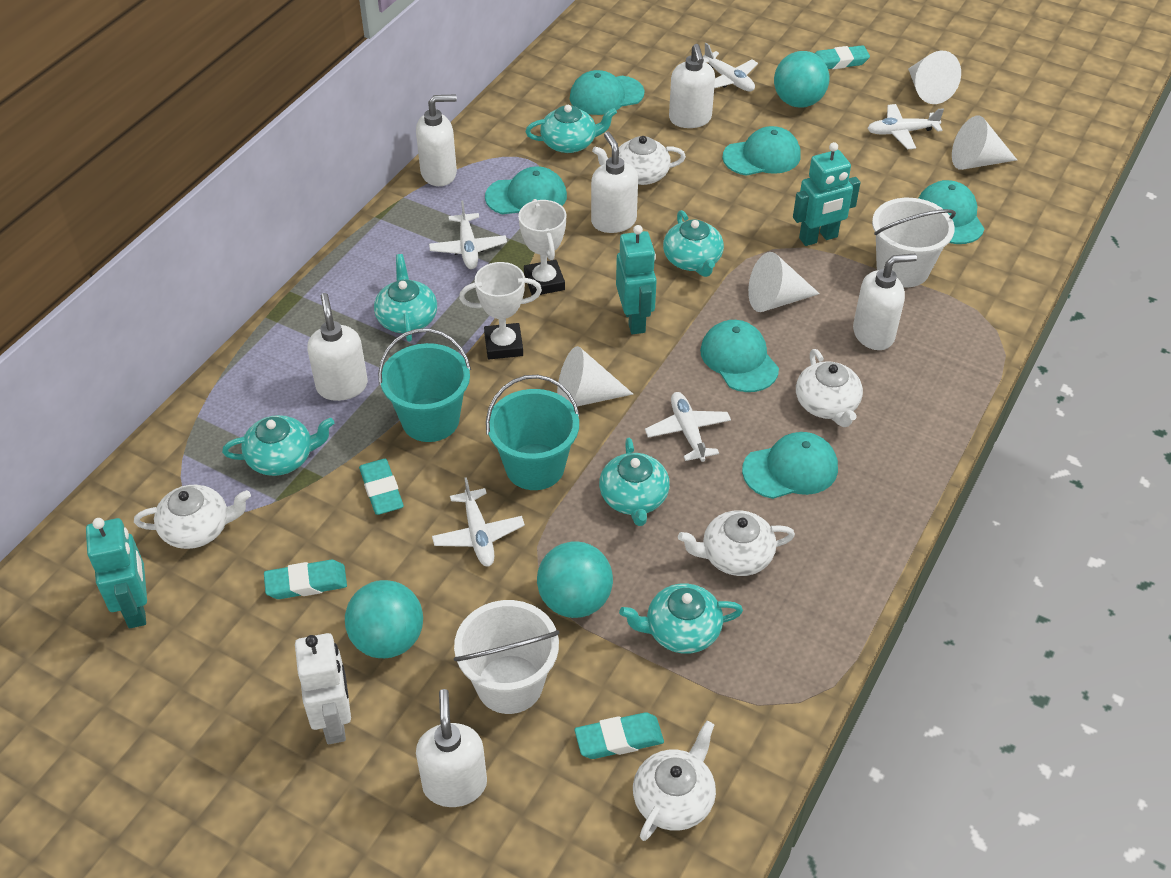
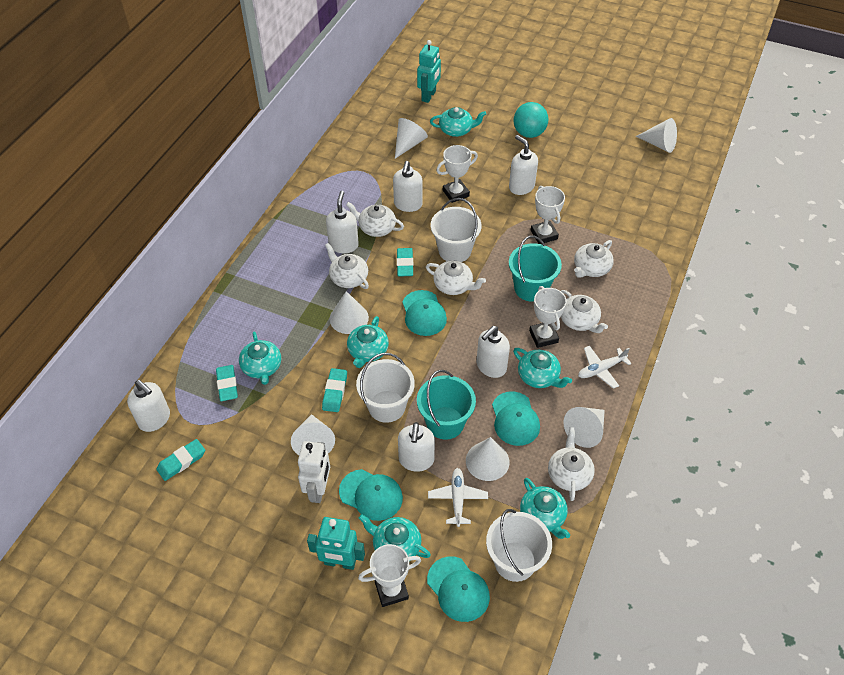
turquoise ball: 3 -> 1
turquoise cap: 6 -> 4
turquoise robot: 3 -> 2
white bucket: 2 -> 3
white cone: 4 -> 6
white plane: 5 -> 2
white teapot: 5 -> 6
white trophy: 2 -> 4

